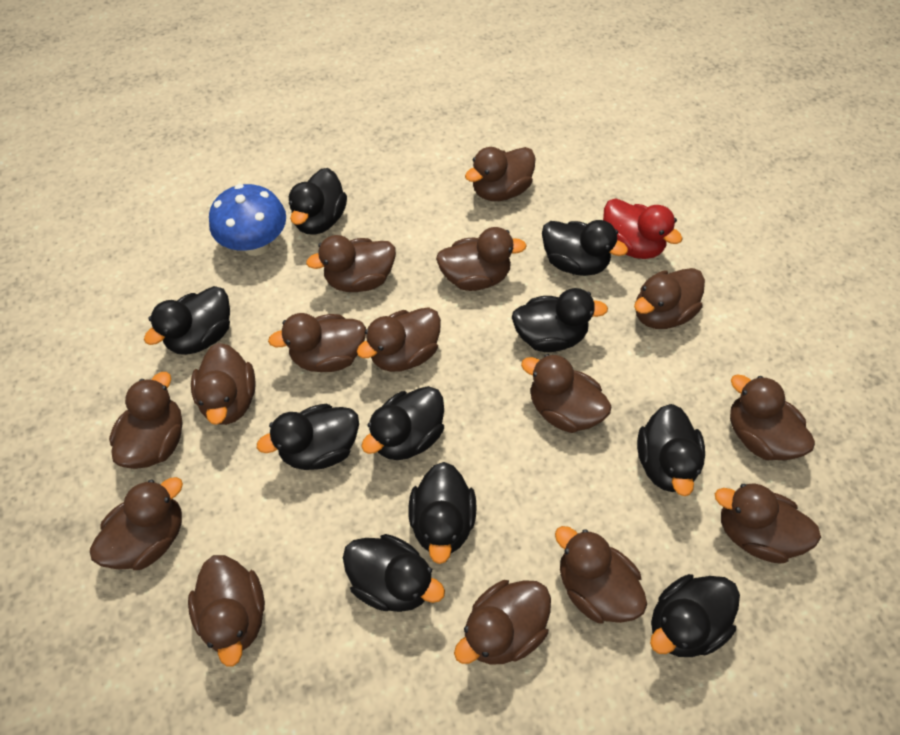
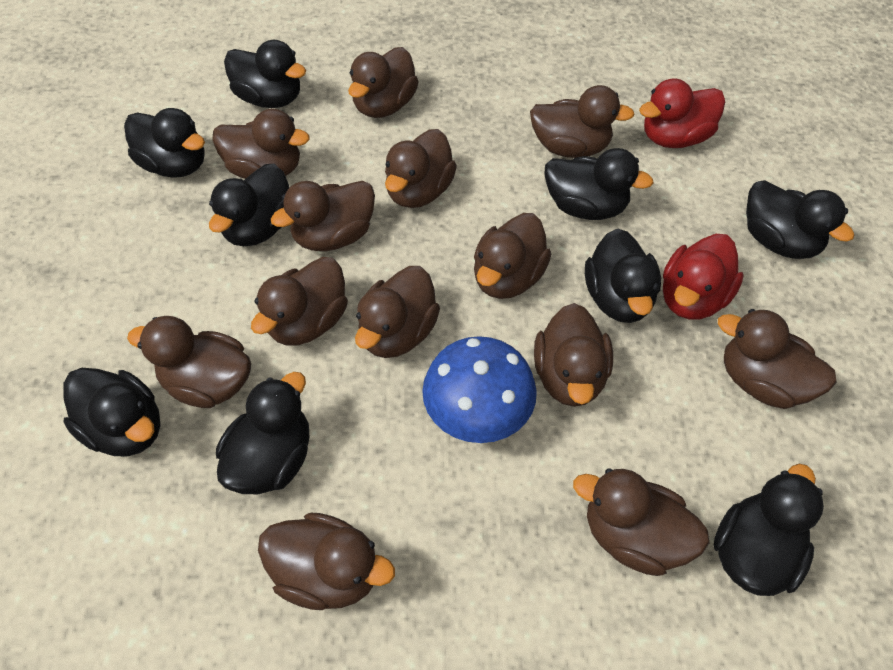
black duck: 10 -> 9
brown duck: 15 -> 13
red duck: 1 -> 2

